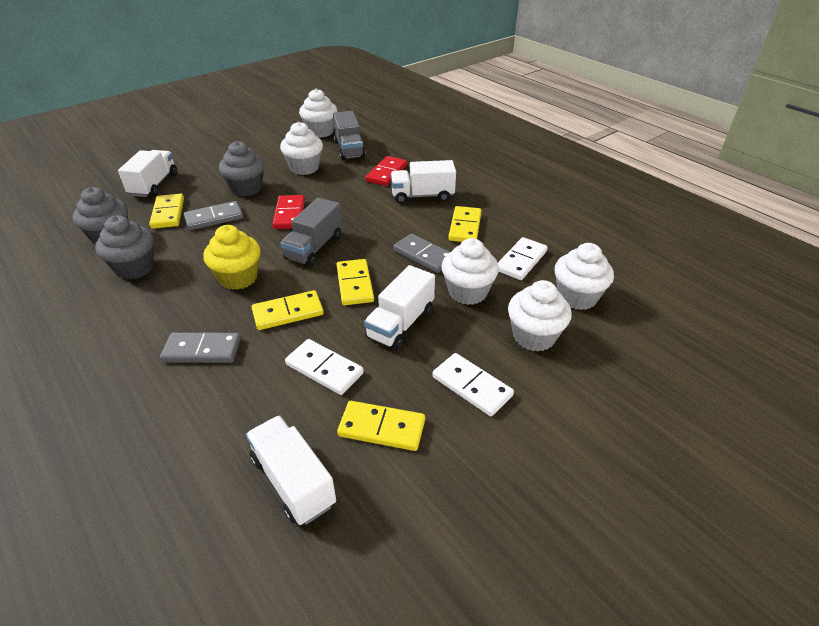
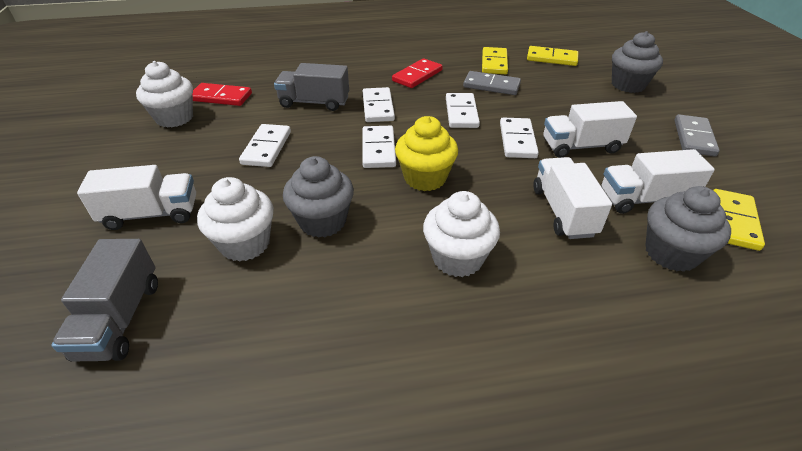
grey domino: 3 -> 2
white cupcake: 5 -> 3
white domino: 3 -> 5
yellow domino: 5 -> 3

